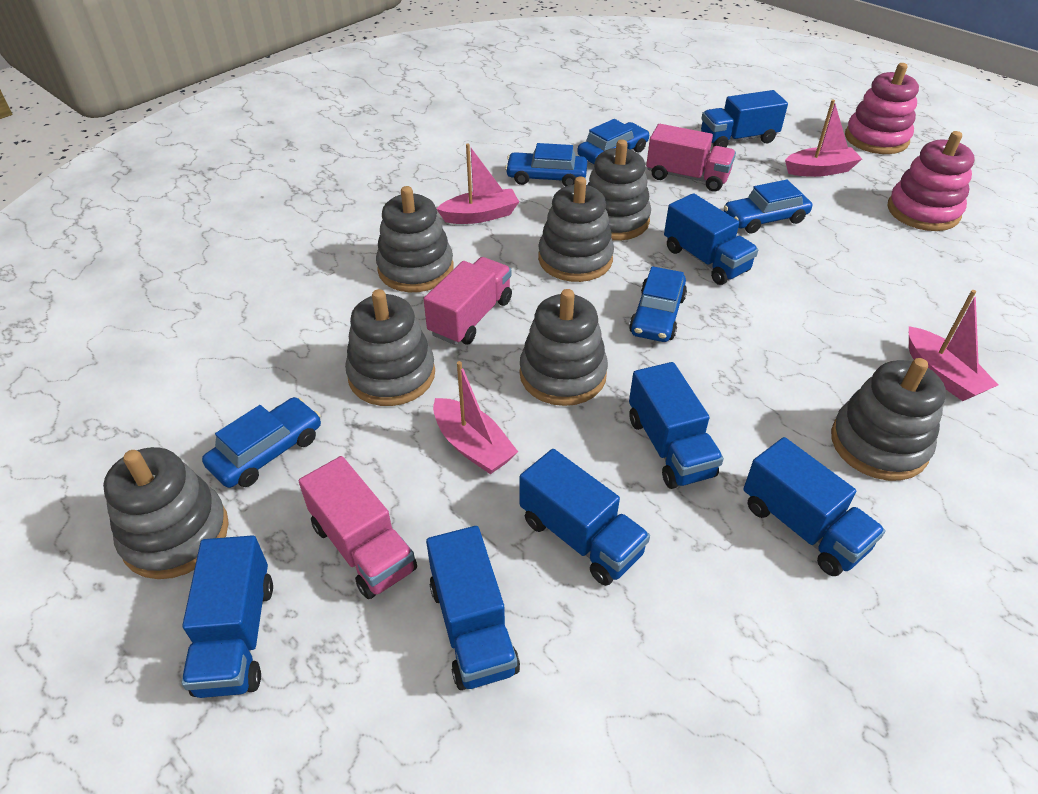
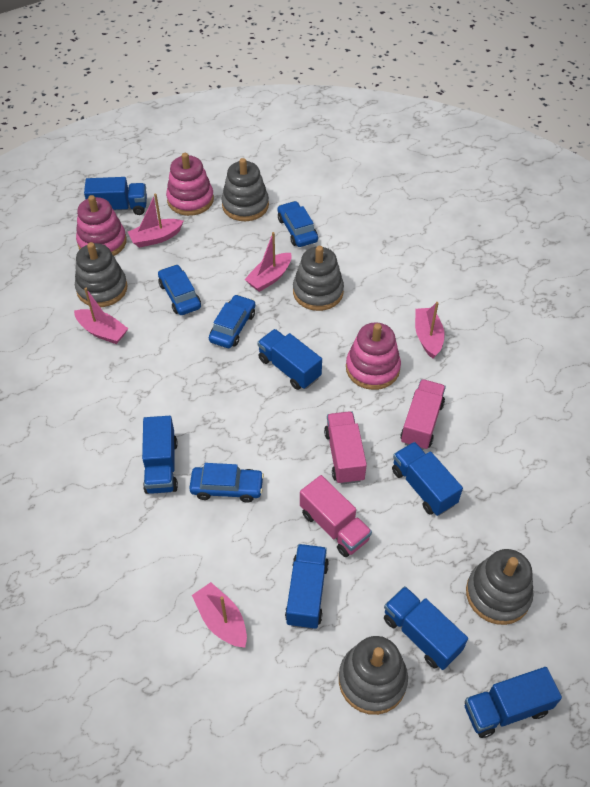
blue car: 5 -> 4
grey stacking toy: 7 -> 5
pink boat: 4 -> 5
pink stacking toy: 2 -> 3

